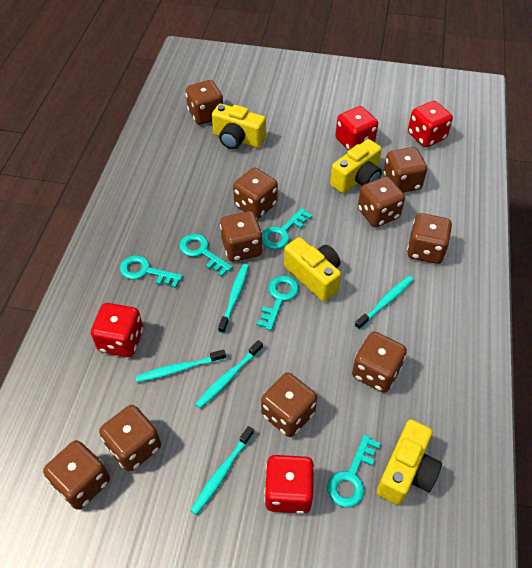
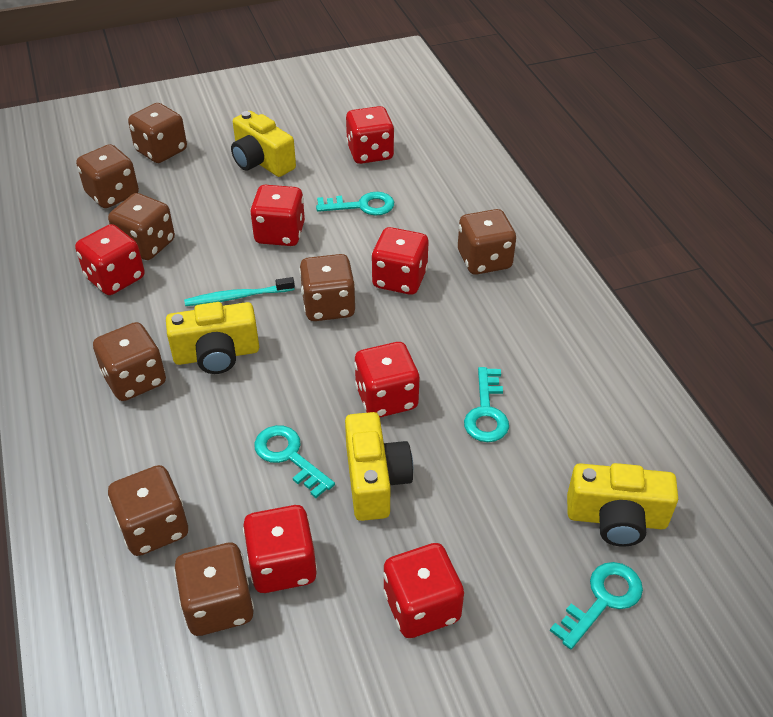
brown dice: 10 -> 8
red dice: 4 -> 7
turquoise key: 5 -> 4
turquoise toothbrush: 5 -> 1

